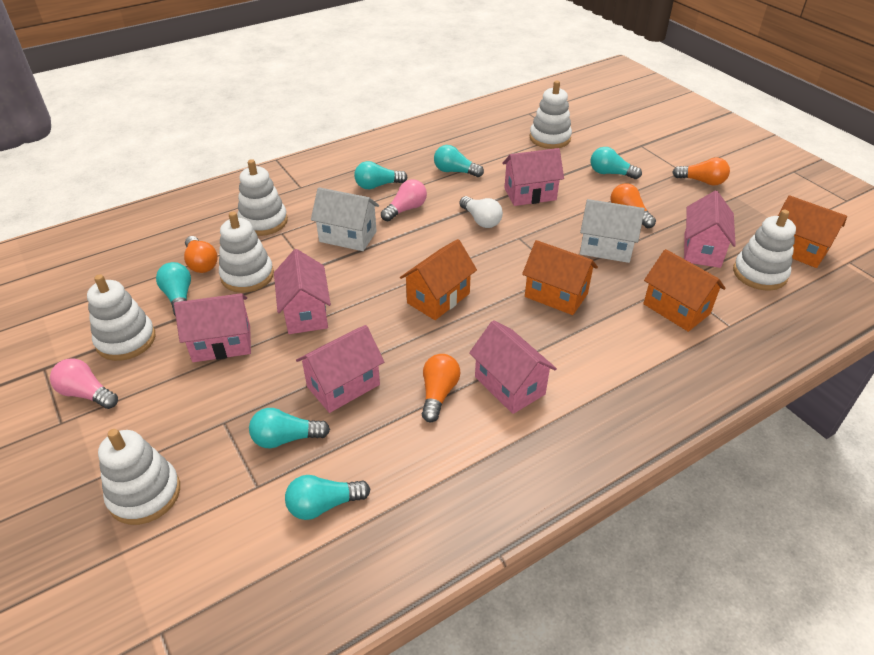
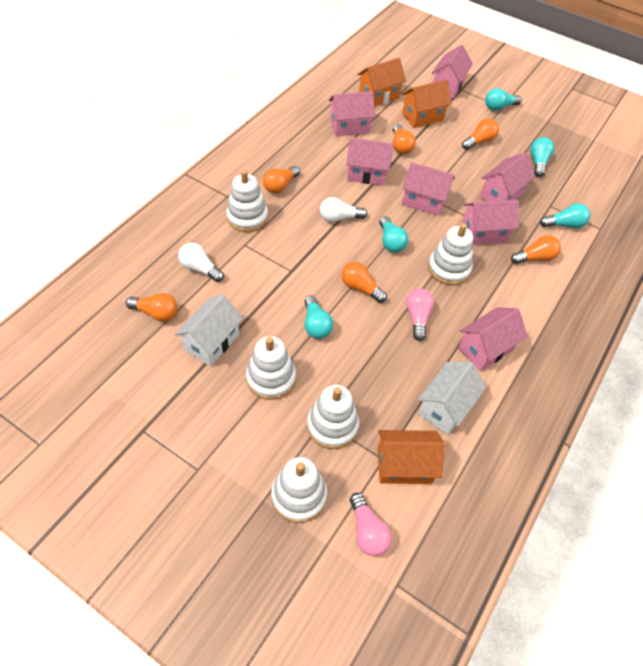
orange house: 4 -> 3
orange light bulb: 4 -> 6
pink house: 6 -> 7
turquoise light bulb: 6 -> 5
white light bulb: 1 -> 2
white stacking toy: 6 -> 5

